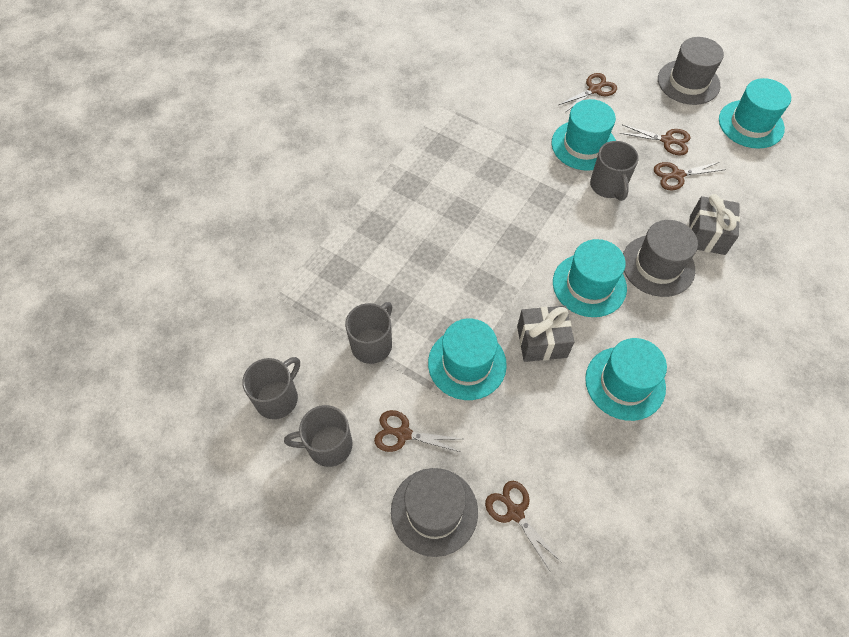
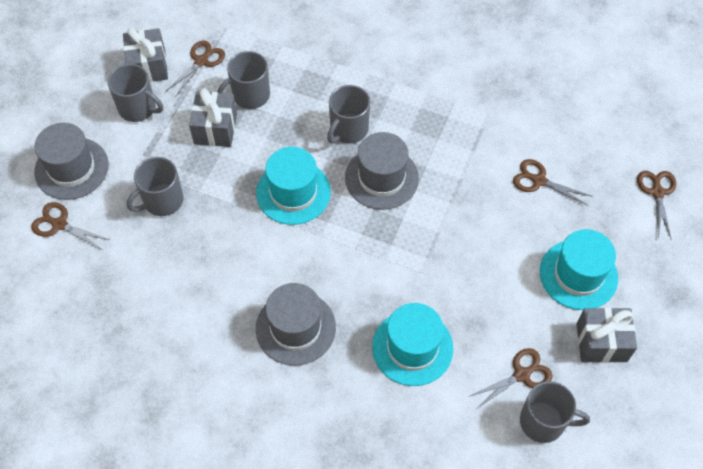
grey gift: 2 -> 3
grey mug: 4 -> 5
turquoise hat: 5 -> 3

